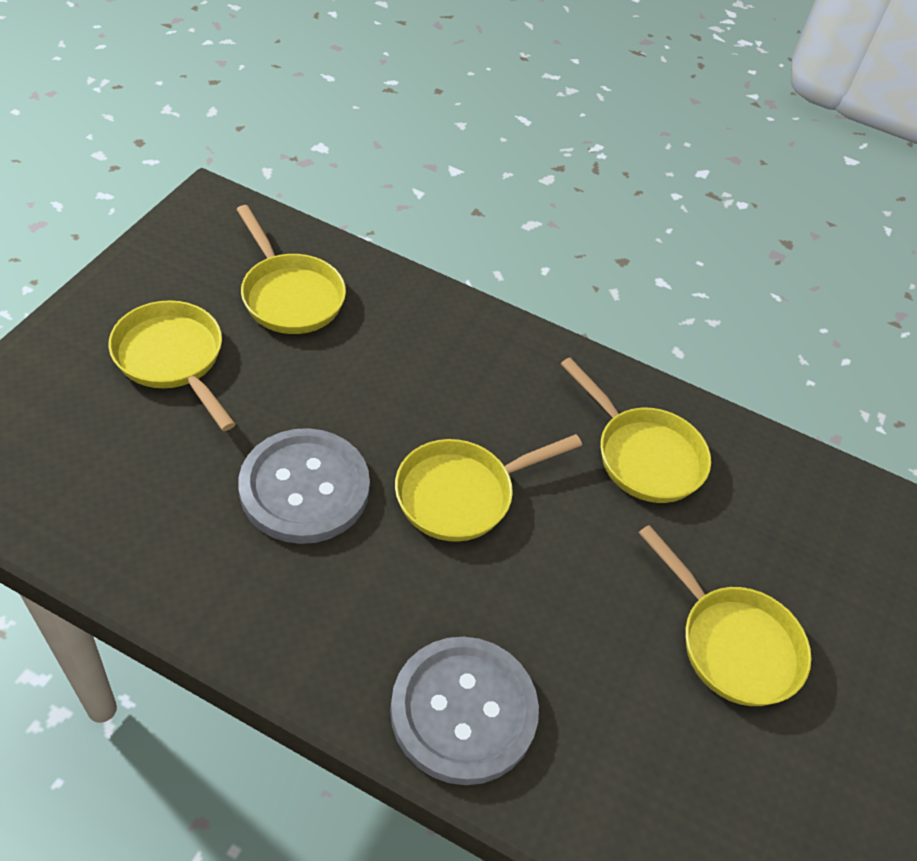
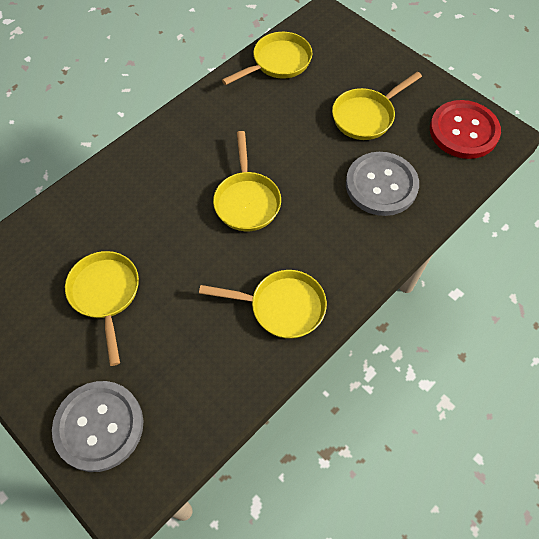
red button: 0 -> 1

